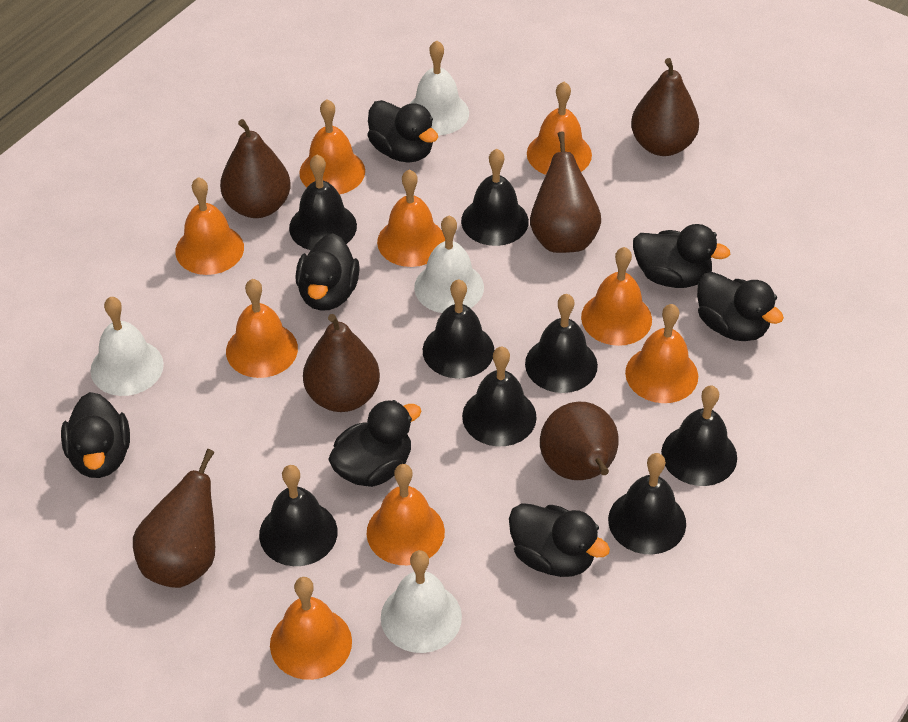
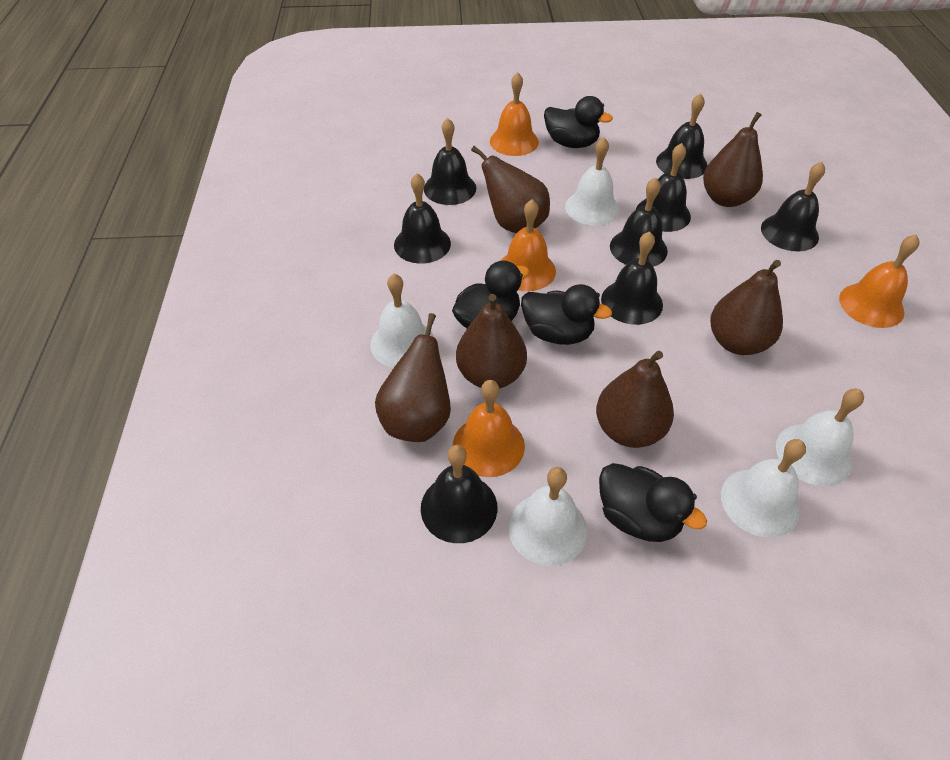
black duck: 7 -> 4
orange bell: 9 -> 4
white bell: 4 -> 5

